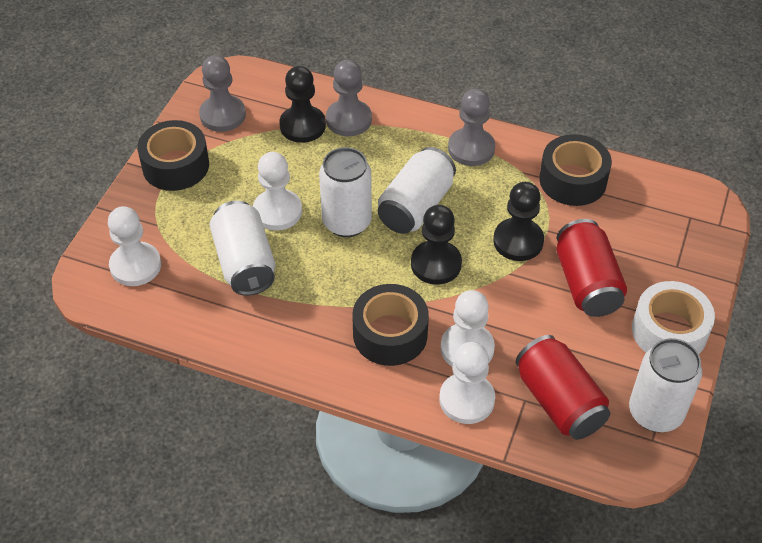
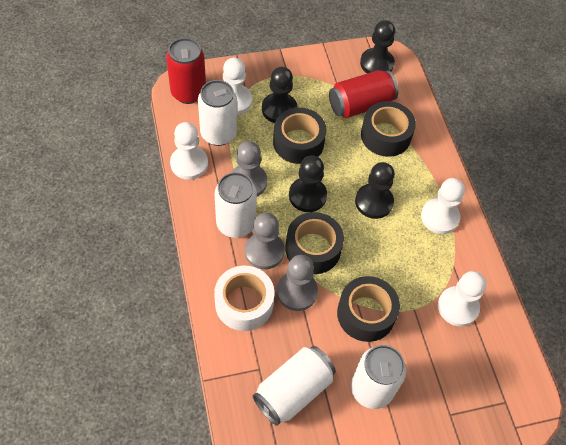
black pawn: 3 -> 4
black tape: 3 -> 4

